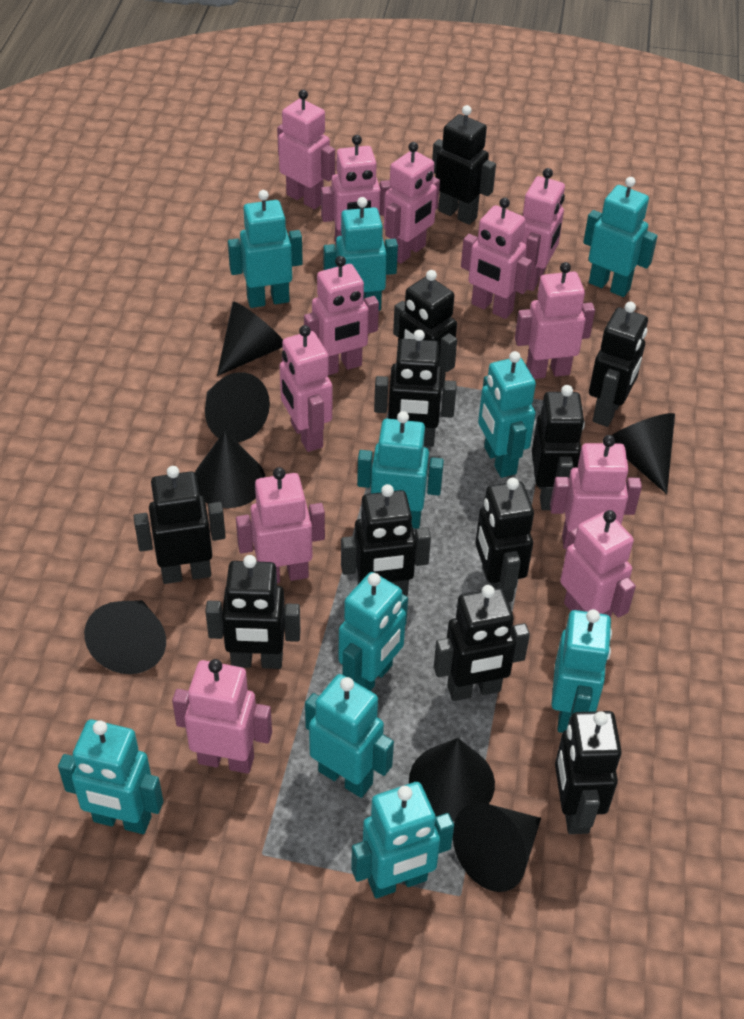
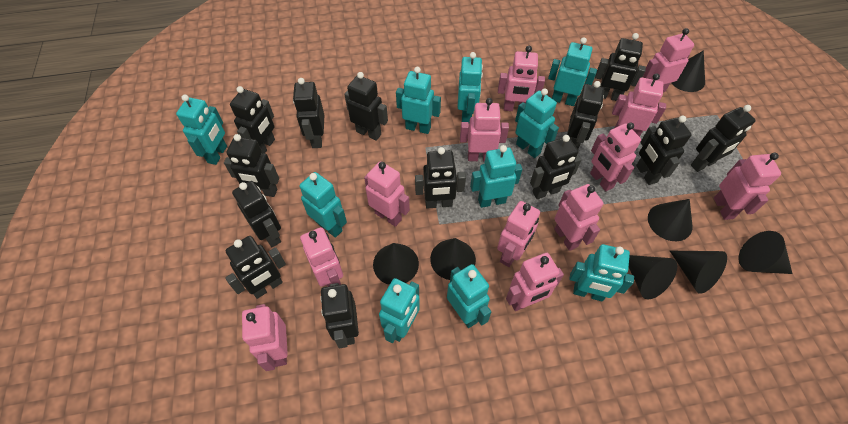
black robot: 11 -> 13

